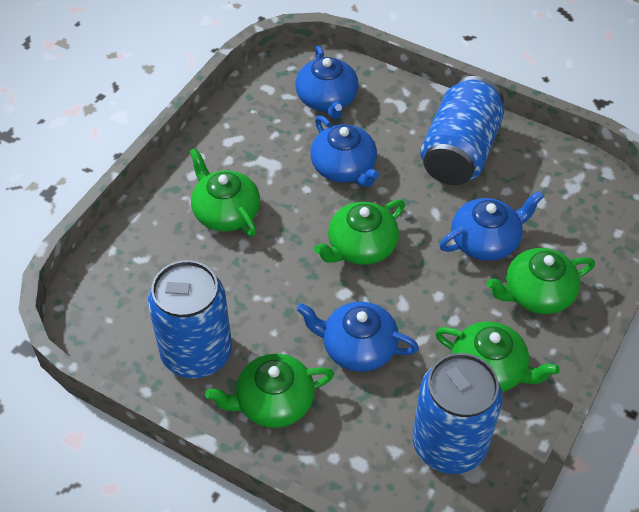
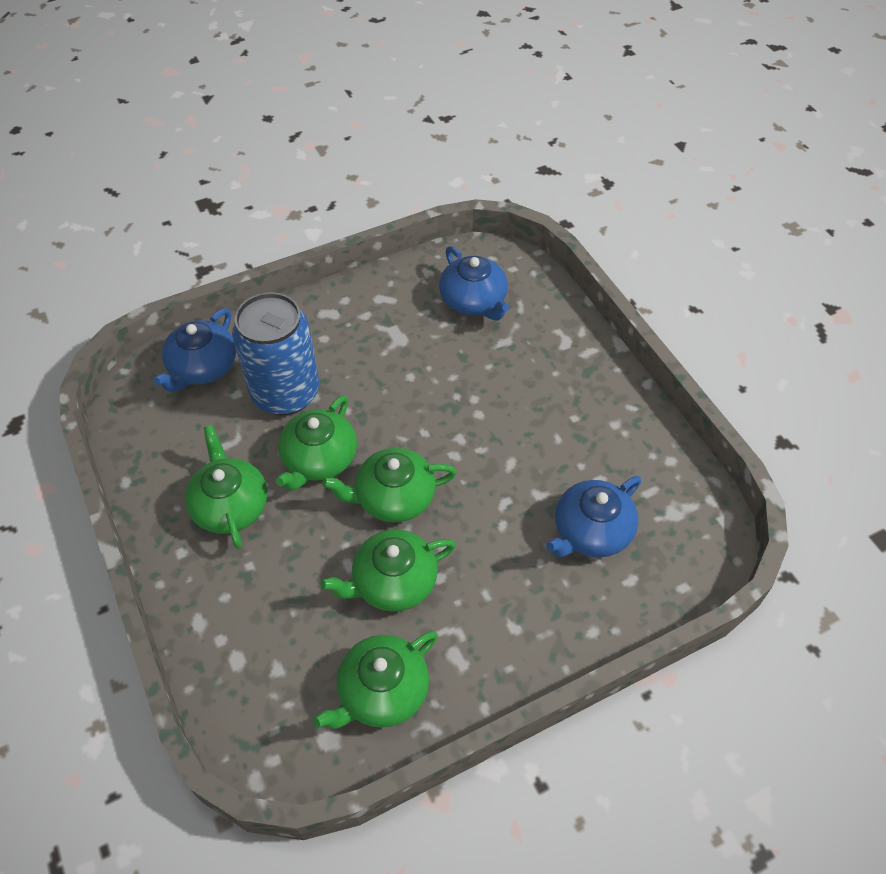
blue can: 3 -> 1
blue teapot: 4 -> 3

